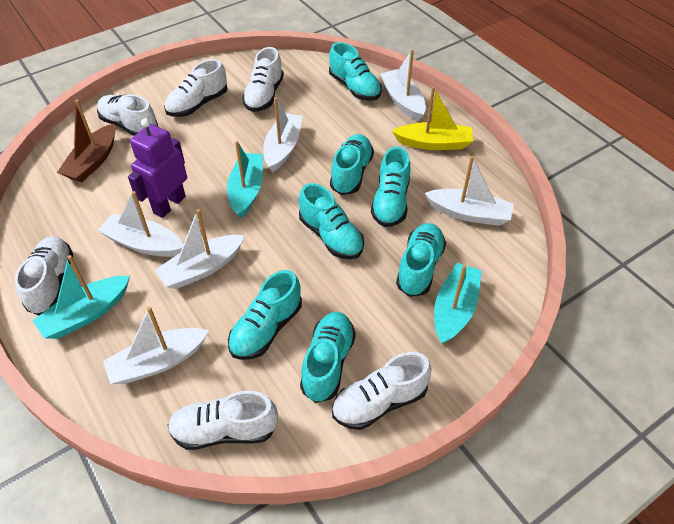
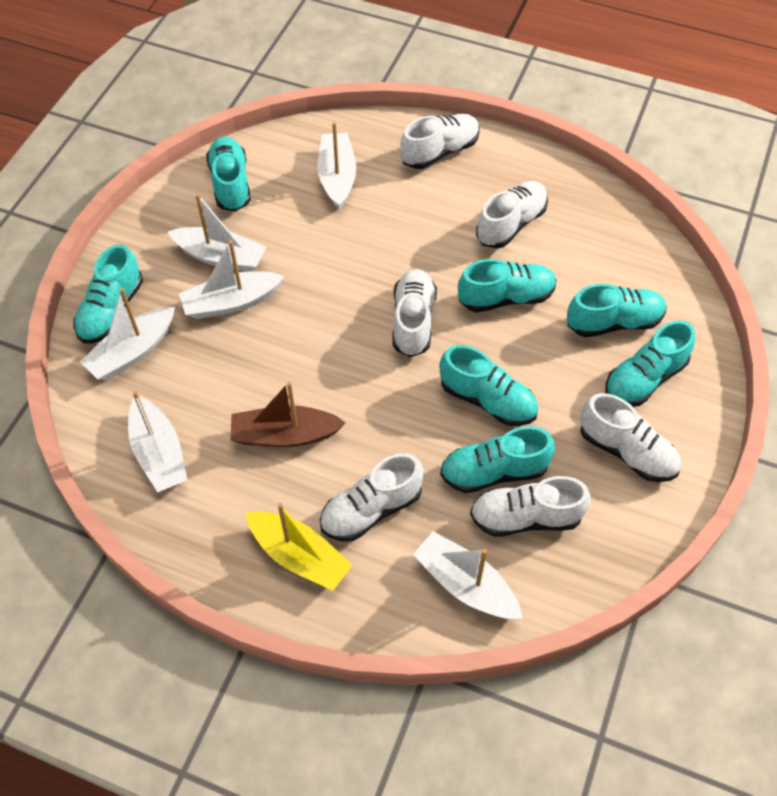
purple robot: 1 -> 0
turquoise boat: 3 -> 0

